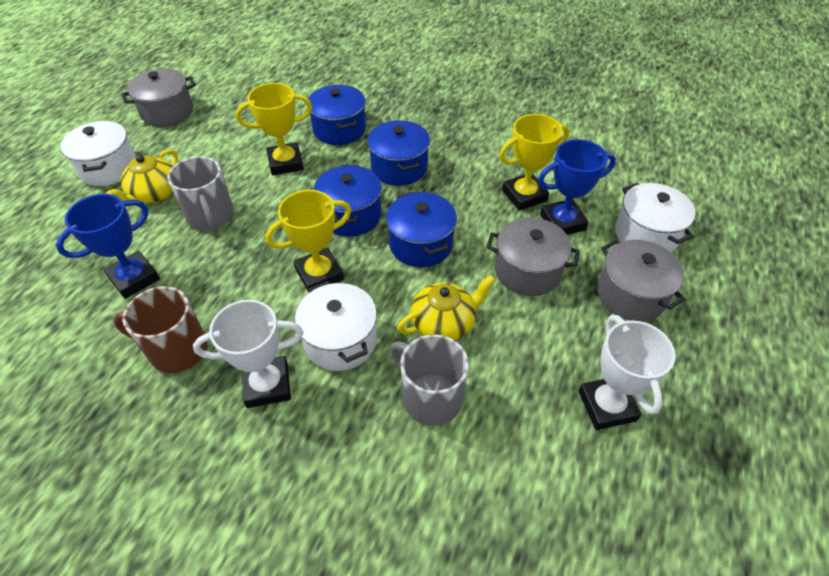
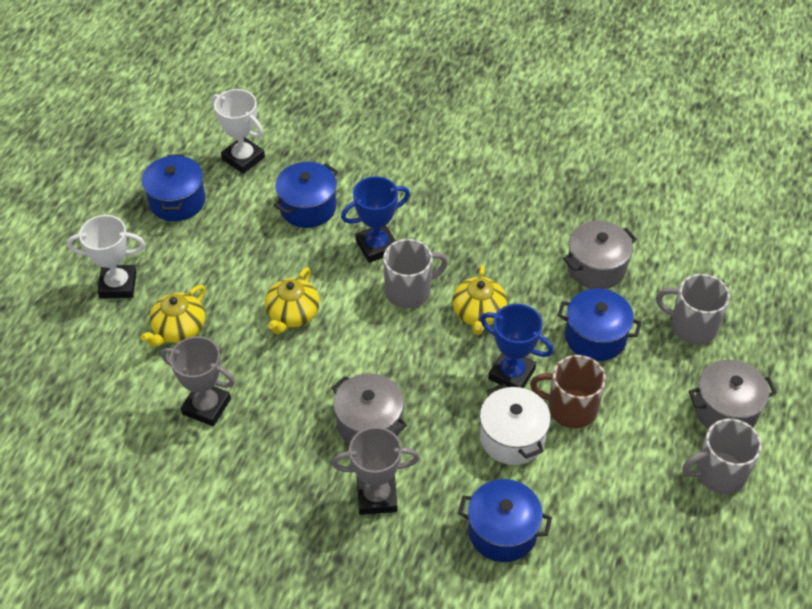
grey mug: 2 -> 3
grey trophy: 0 -> 2
white pot: 3 -> 1
yellow teapot: 2 -> 3
yellow trophy: 3 -> 0

